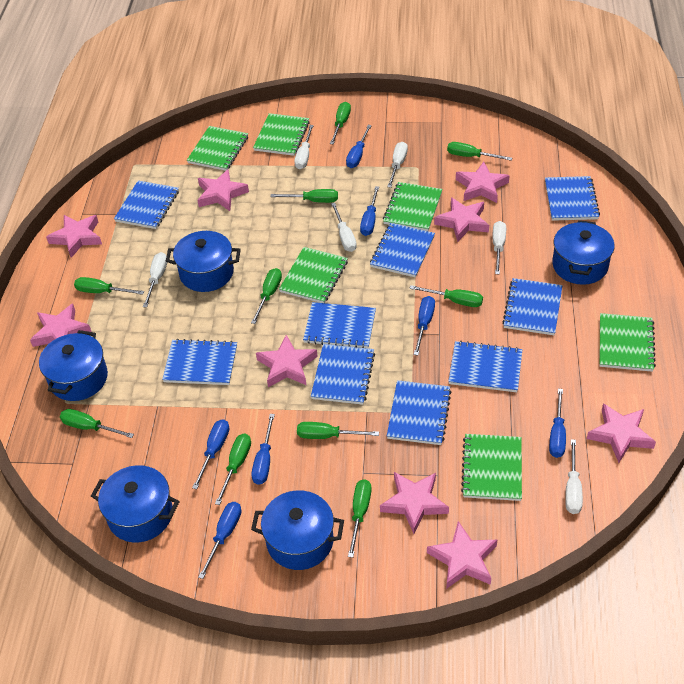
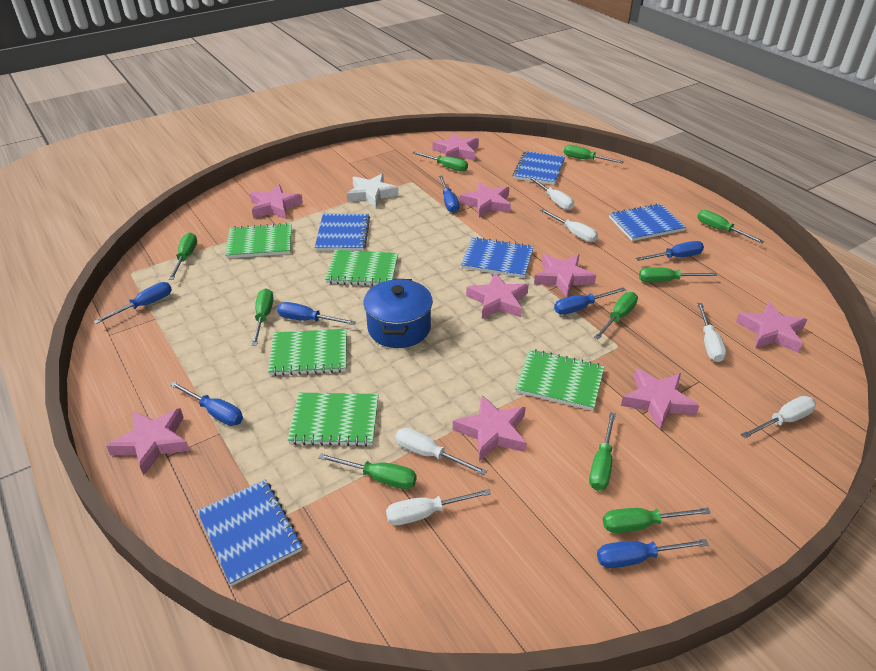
blue notebook: 9 -> 5
blue pot: 5 -> 1
green notebook: 6 -> 5
white star: 0 -> 1

